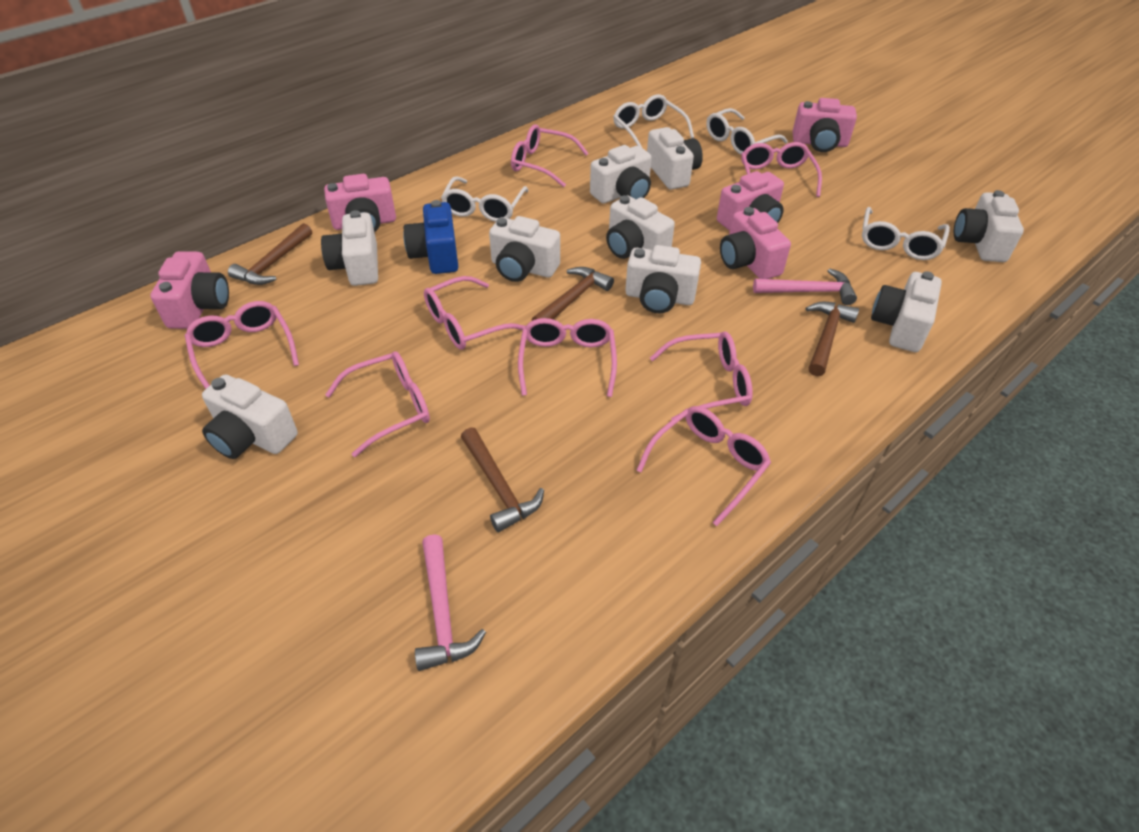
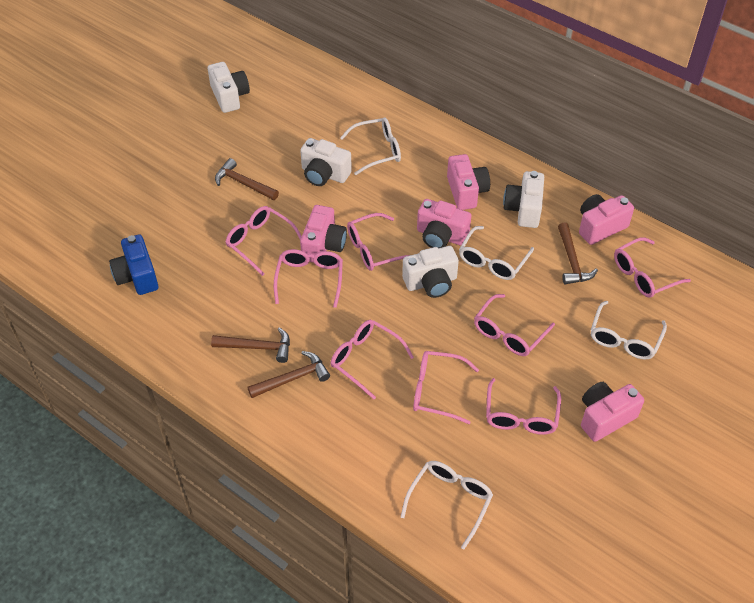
pink hammer: 2 -> 0
white camera: 9 -> 4

